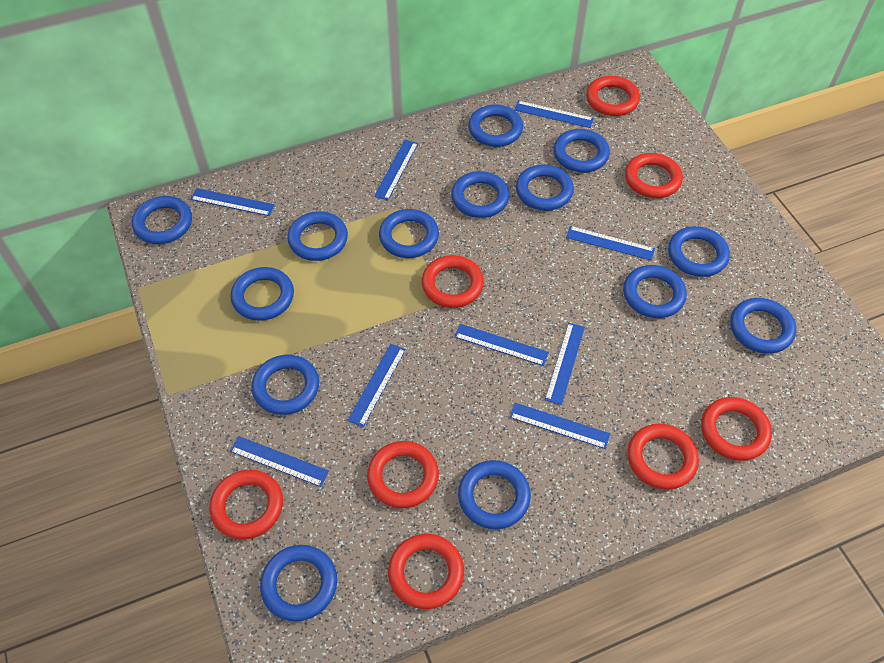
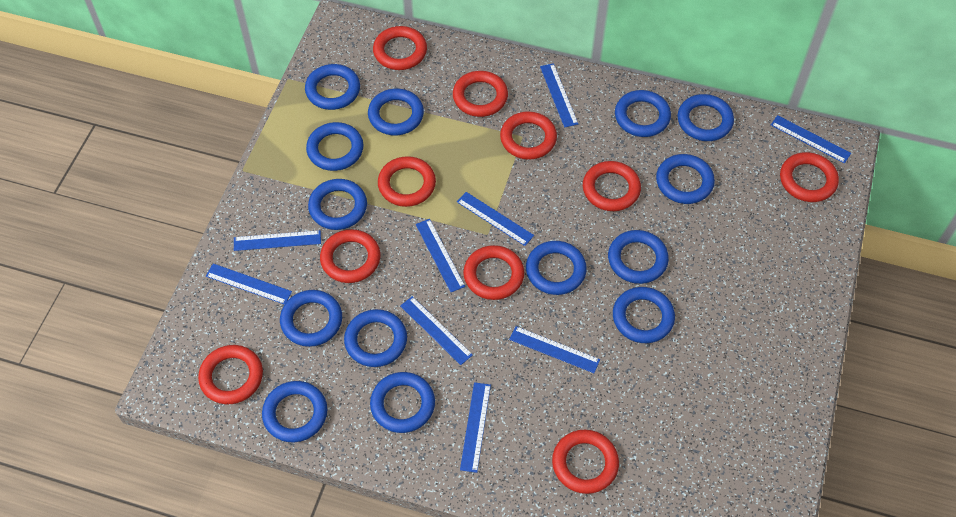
red ring: 8 -> 10

